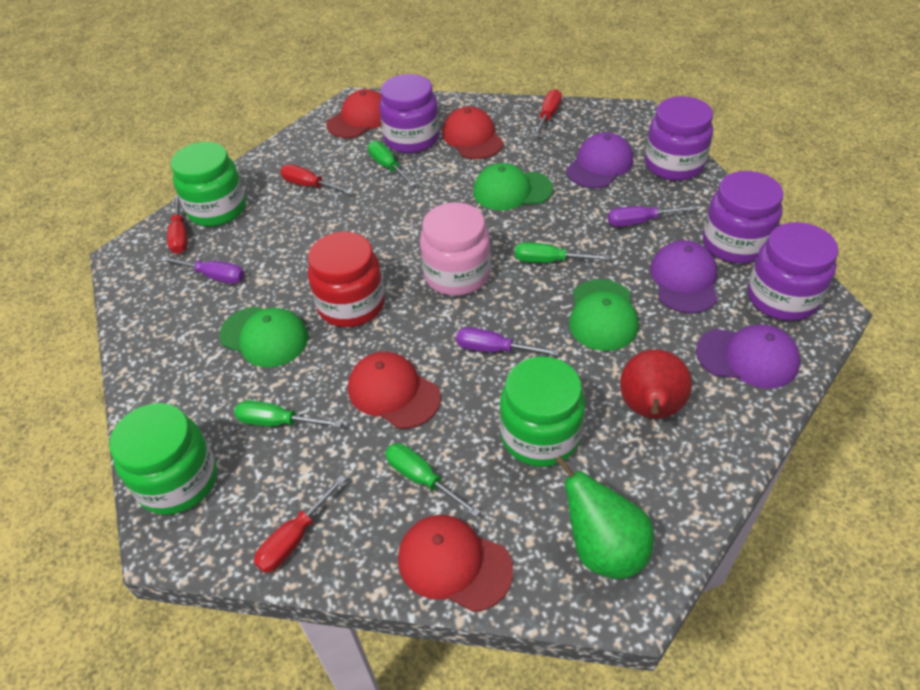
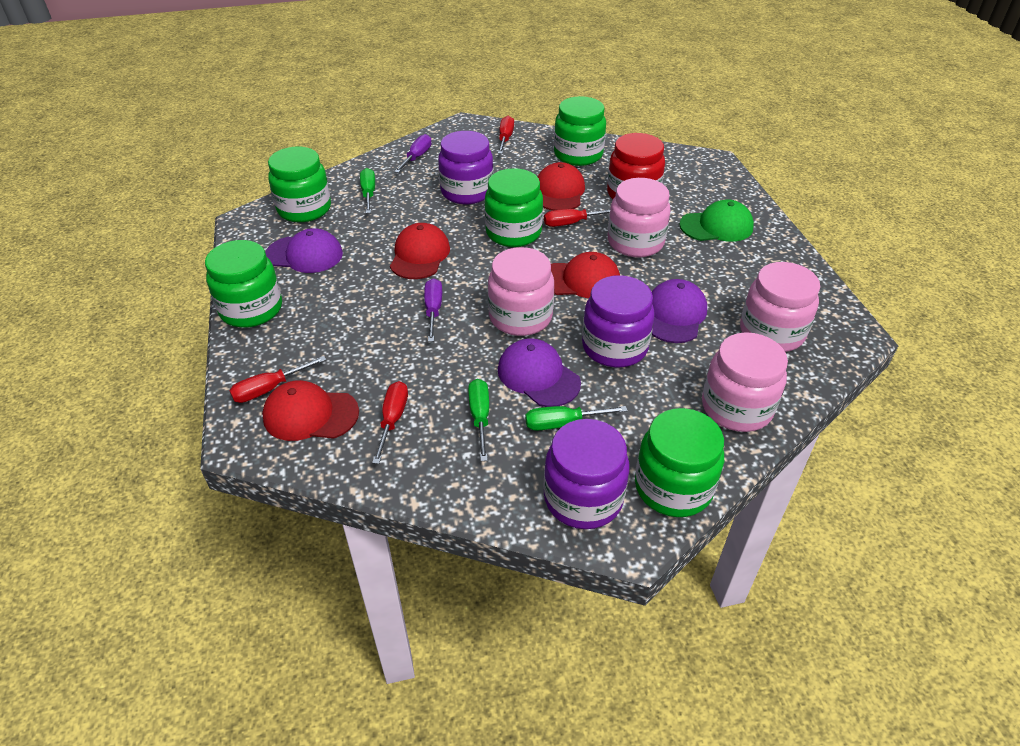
green cap: 3 -> 1
green jar: 3 -> 5
green pear: 1 -> 0
green screwdriver: 4 -> 3
pink jar: 1 -> 4
purple jar: 4 -> 3
purple screwdriver: 3 -> 2
red pear: 1 -> 0

